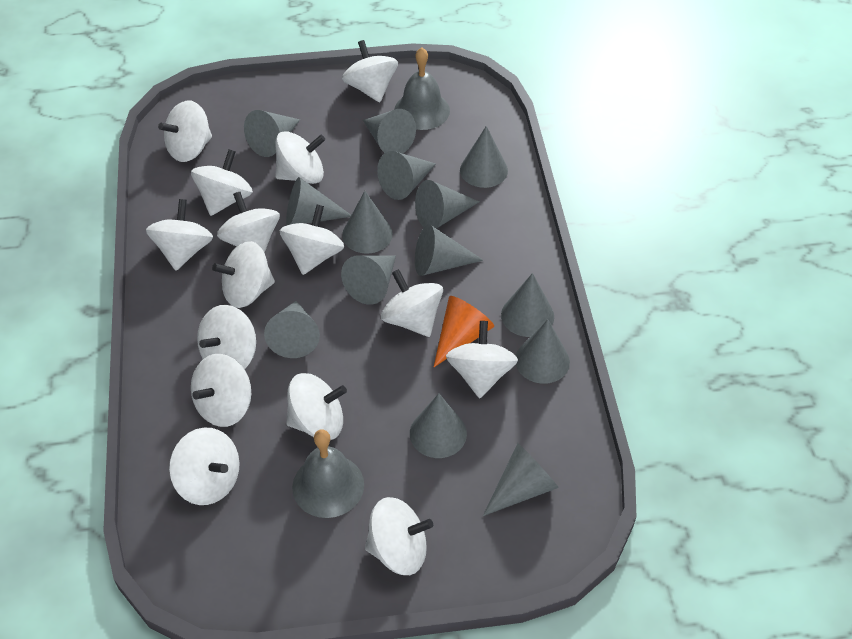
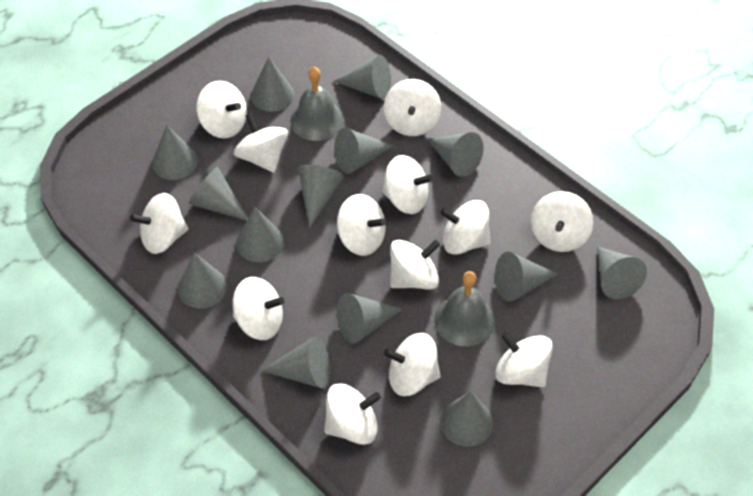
orange cone: 1 -> 0
white spinning top: 15 -> 13

